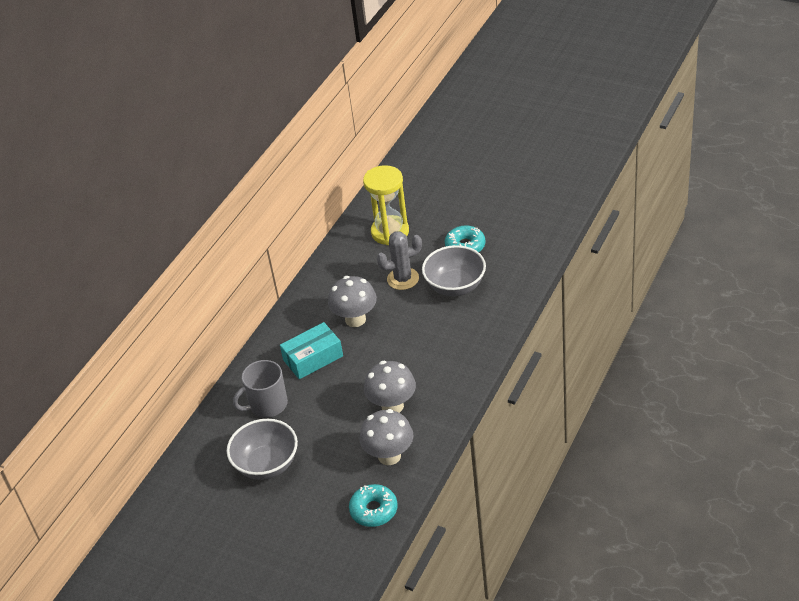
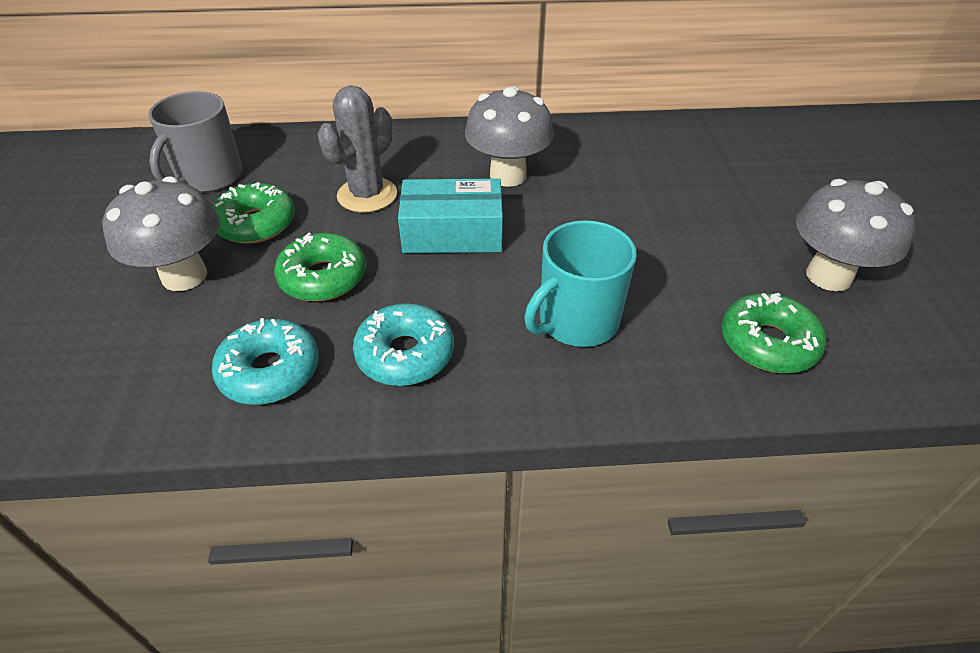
green donut: 0 -> 3
grey bowl: 2 -> 0
turquoise mug: 0 -> 1
yellow hourglass: 1 -> 0

